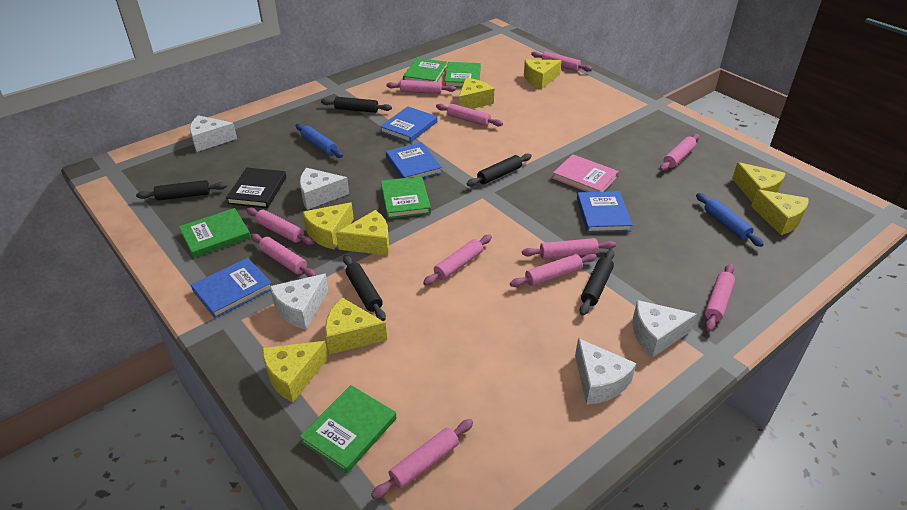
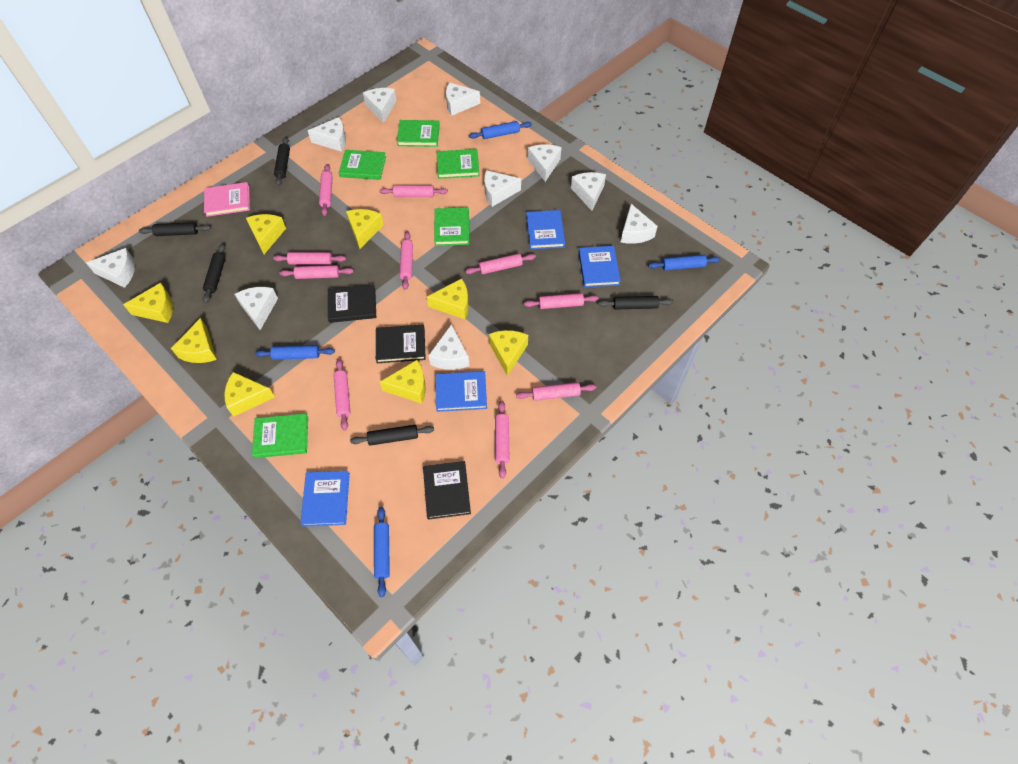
black book: 1 -> 3
blue rolling pin: 2 -> 4
pink rolling pin: 11 -> 10
white cheese: 5 -> 10

